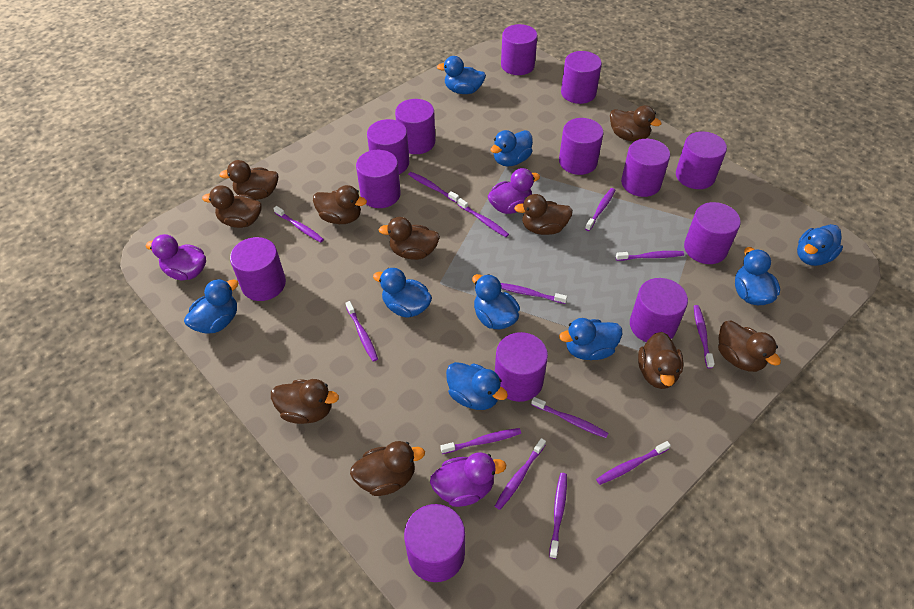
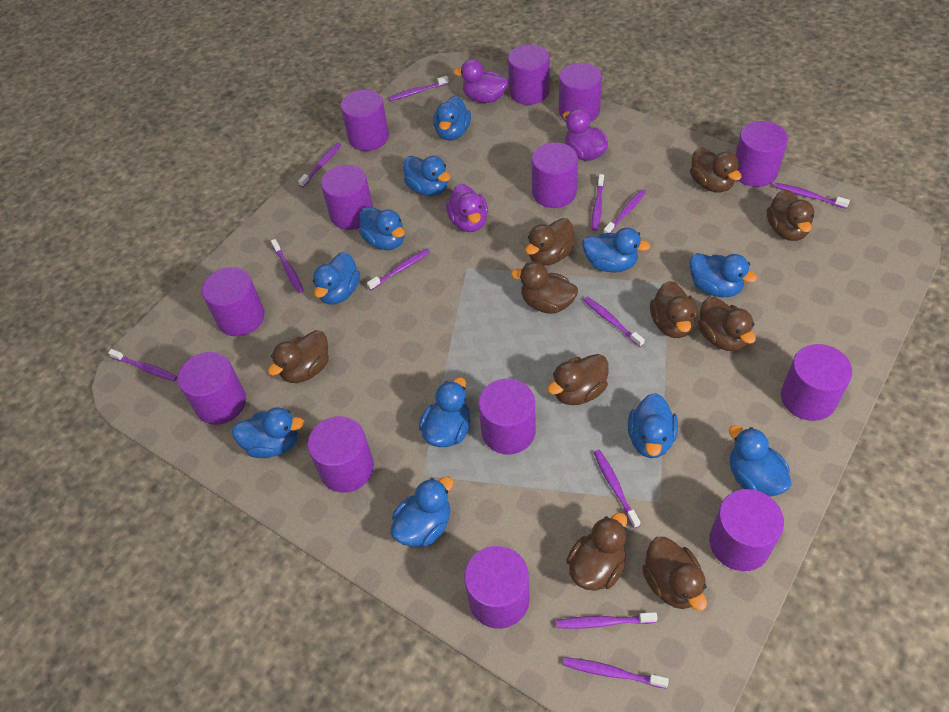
blue duck: 9 -> 11
purple toothbrush: 13 -> 12

